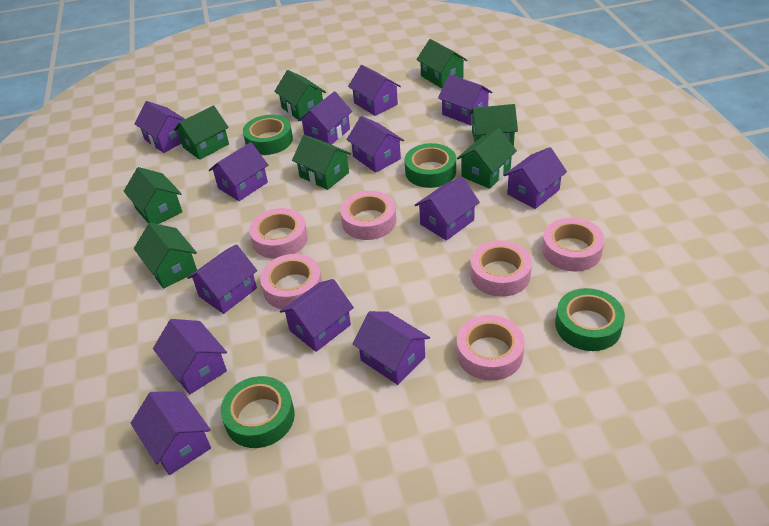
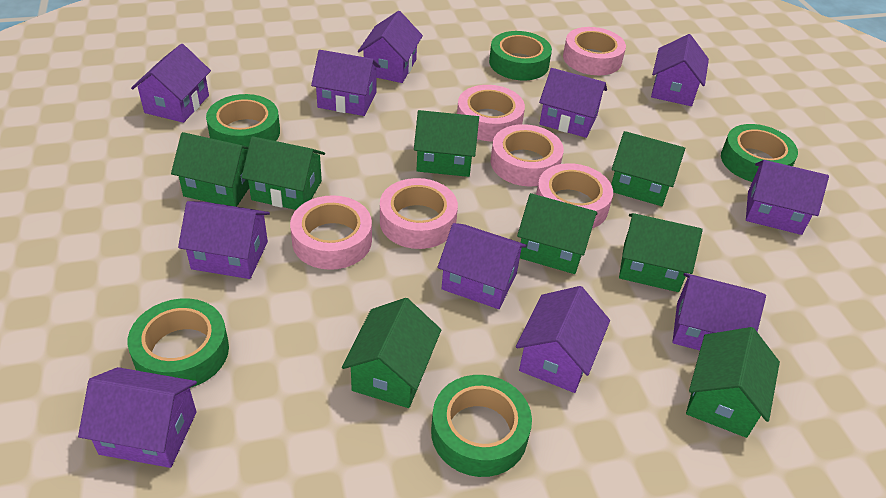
green tape: 4 -> 5
purple house: 13 -> 11

